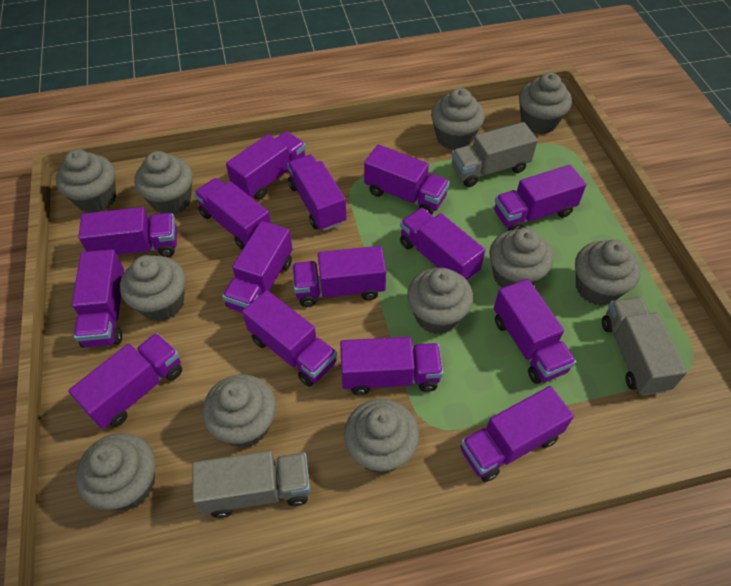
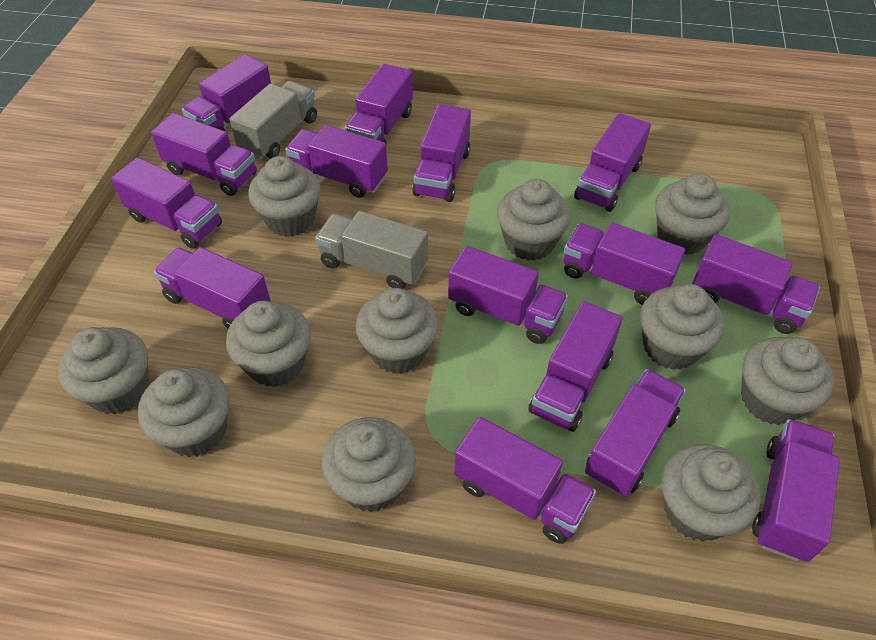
grey truck: 3 -> 2

